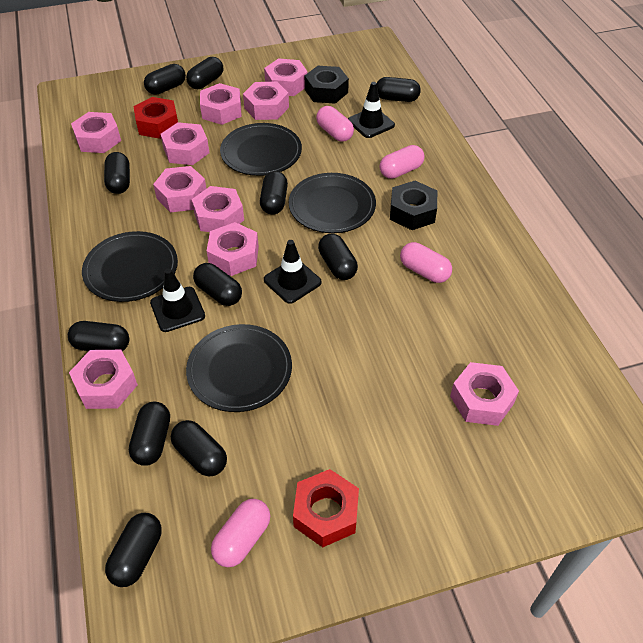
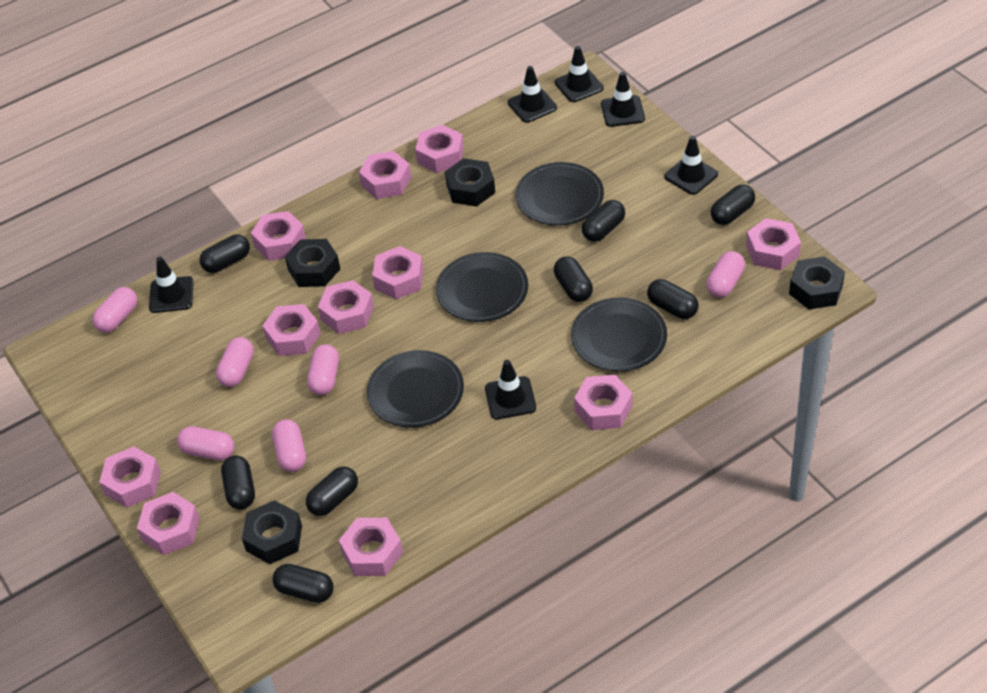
black capsule: 11 -> 8
black nut: 2 -> 4
black traffic cone: 3 -> 6
pink capsule: 4 -> 6
pink nut: 10 -> 11
red nut: 2 -> 0

